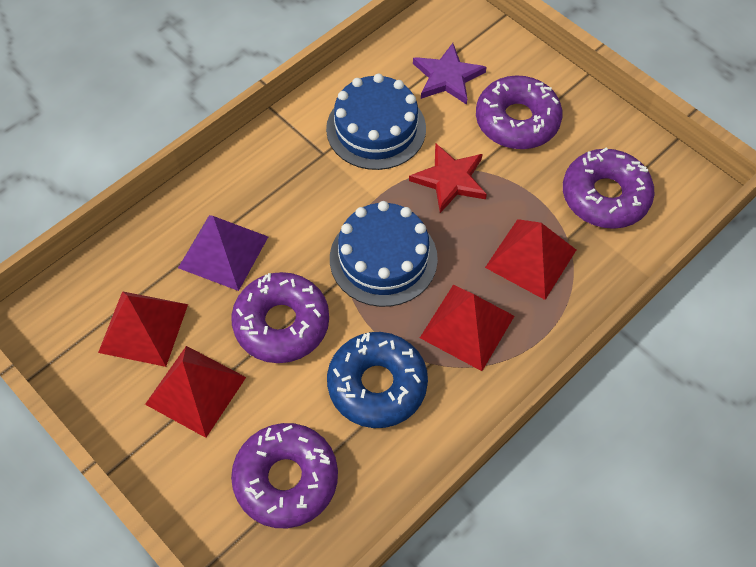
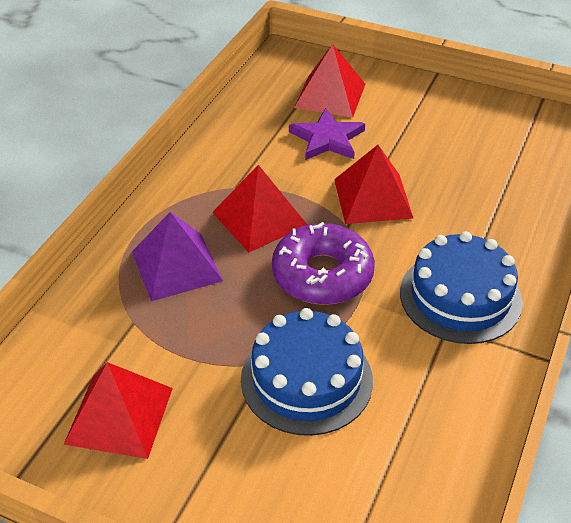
blue donut: 1 -> 0
purple donut: 4 -> 1
red star: 1 -> 0

